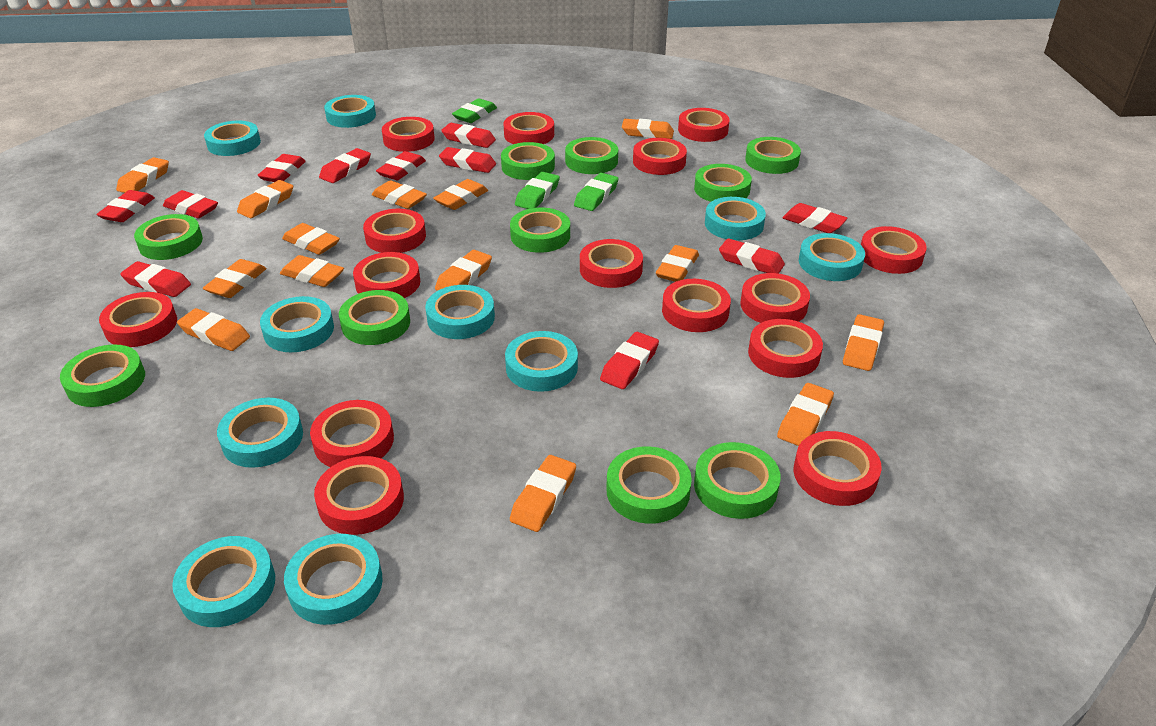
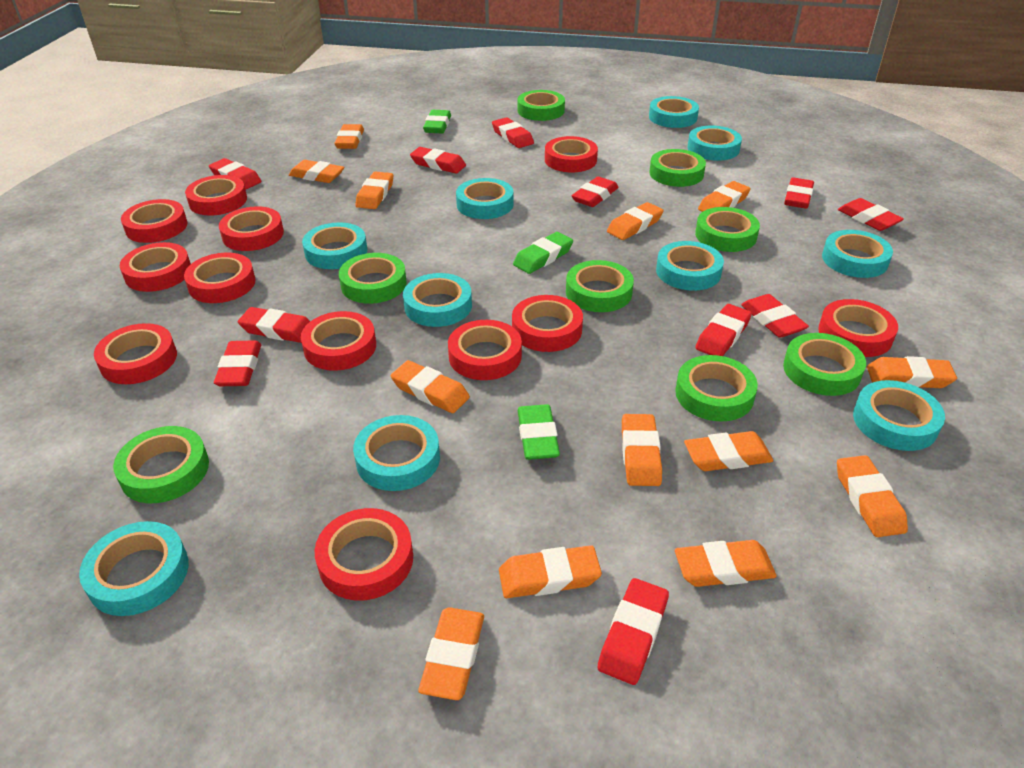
green tape: 10 -> 8
orange eraser: 14 -> 13
red tape: 15 -> 12

